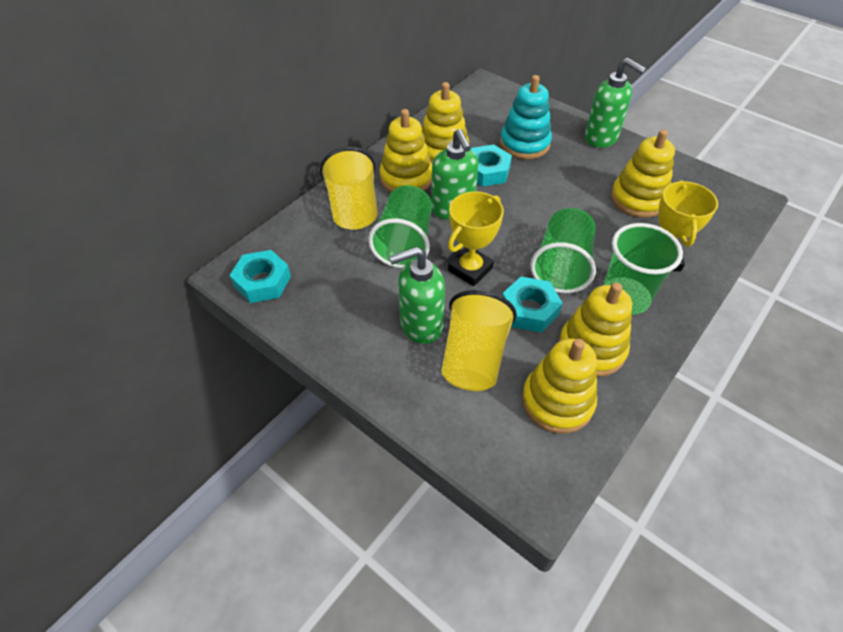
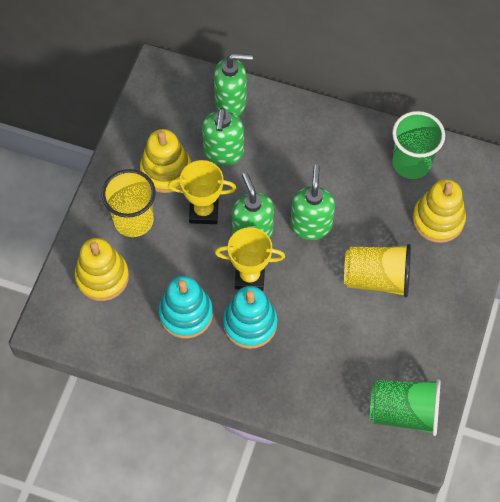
green cup: 3 -> 2
green soap dispenser: 3 -> 4
turquoise nut: 3 -> 0
turquoise stacking toy: 1 -> 2
yellow stacking toy: 5 -> 3

